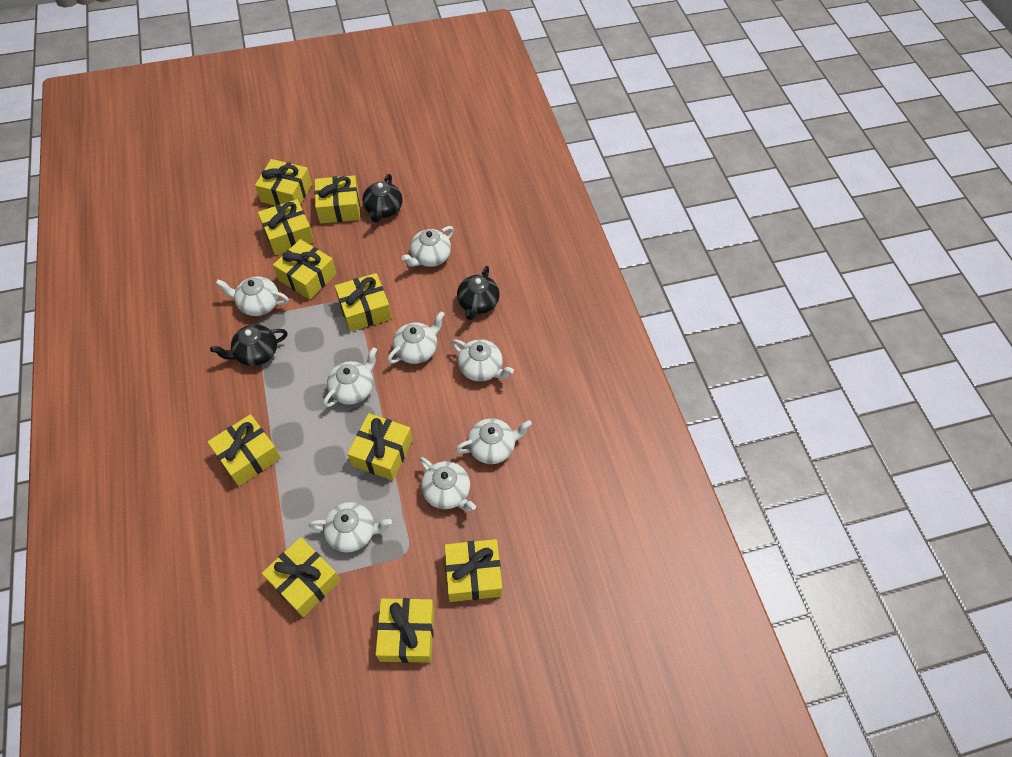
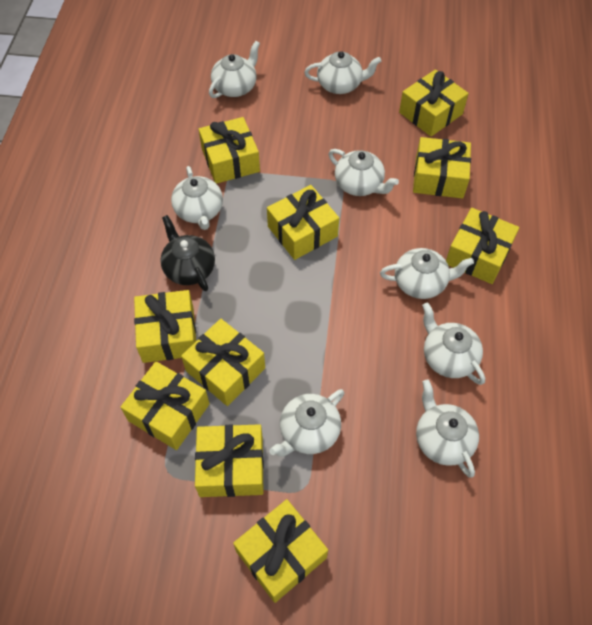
black teapot: 3 -> 1

